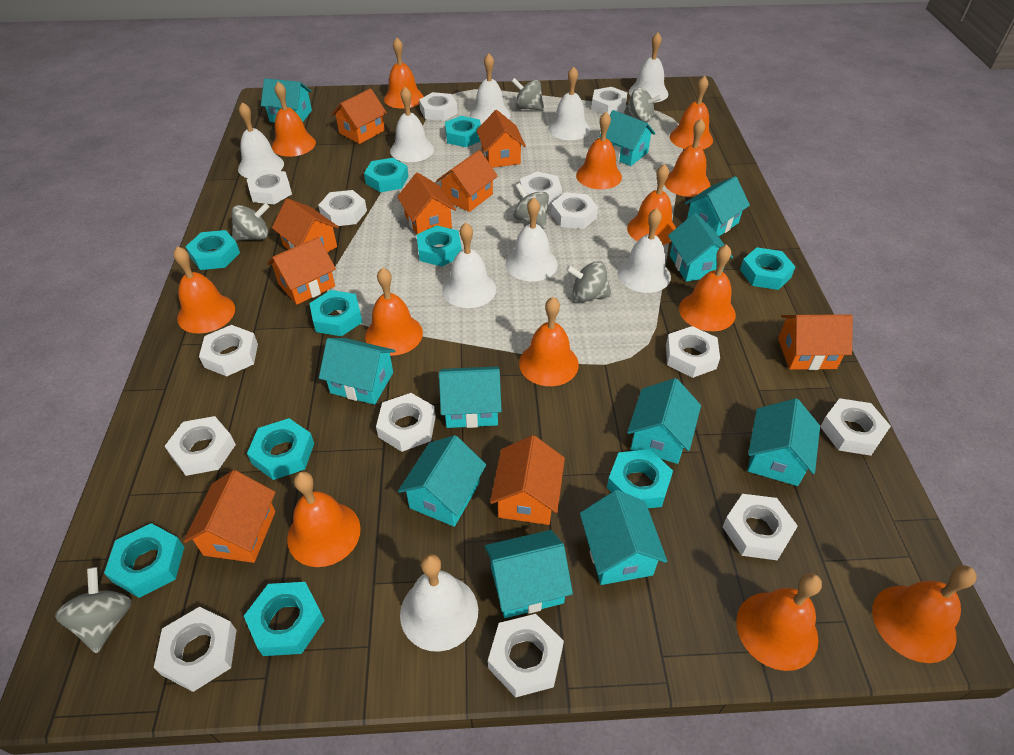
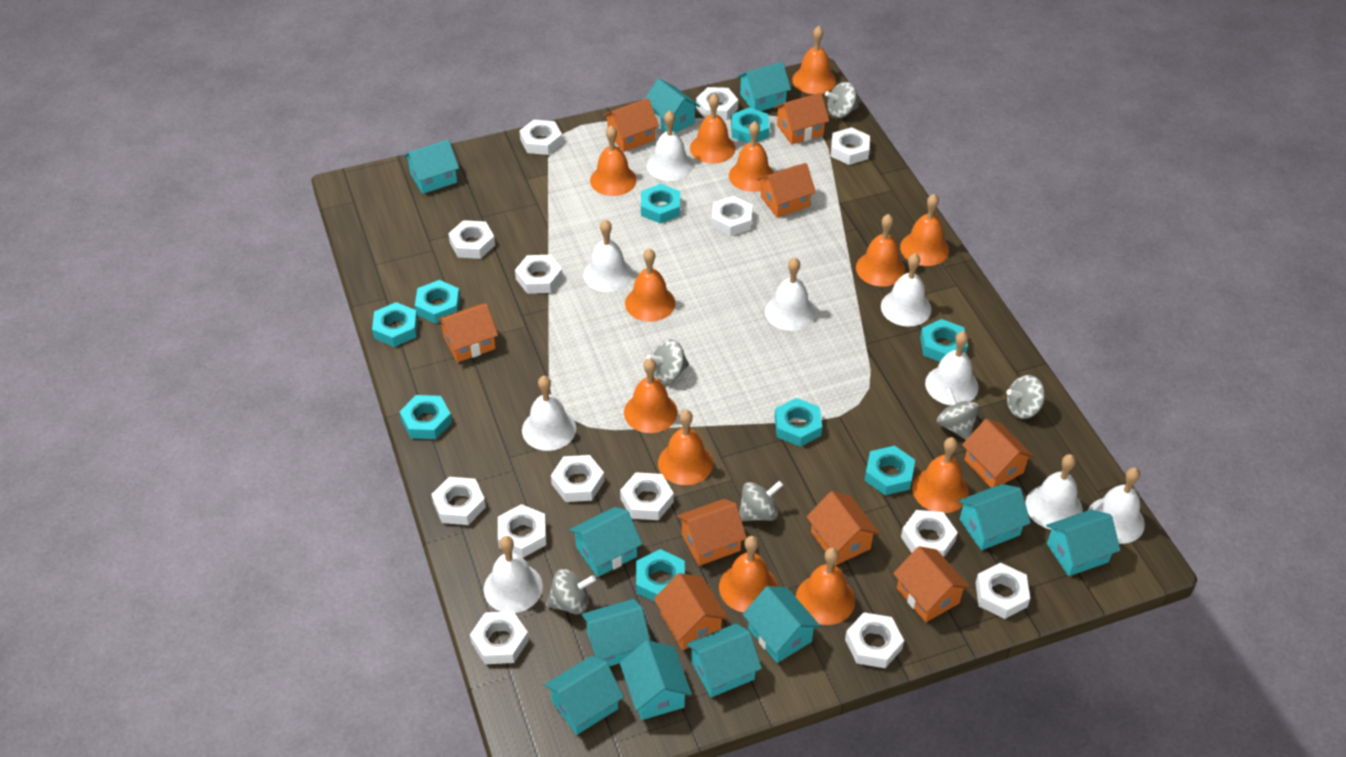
orange bell: 13 -> 12
turquoise nut: 10 -> 9

